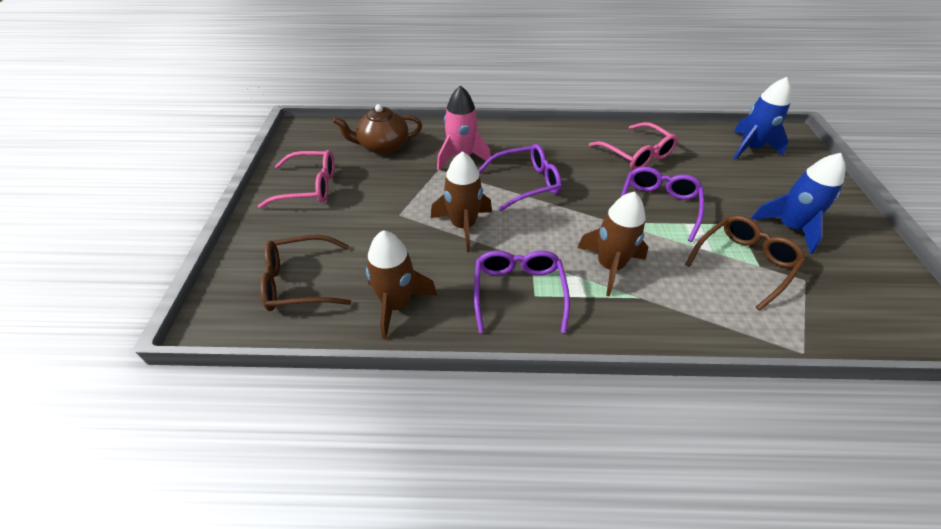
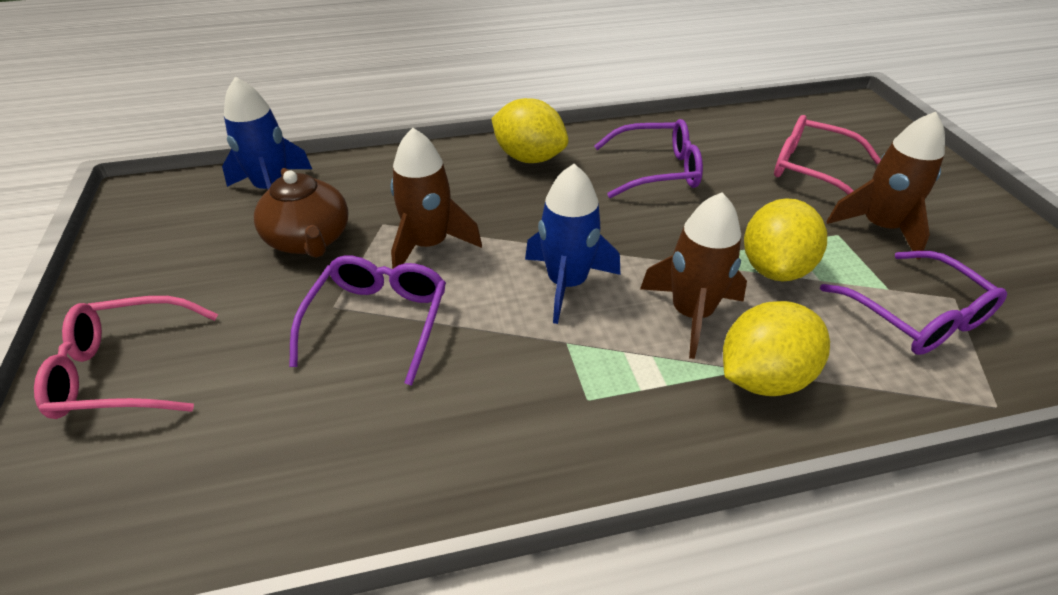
brown glasses: 2 -> 0
pink rocket: 1 -> 0
yellow lemon: 0 -> 3

